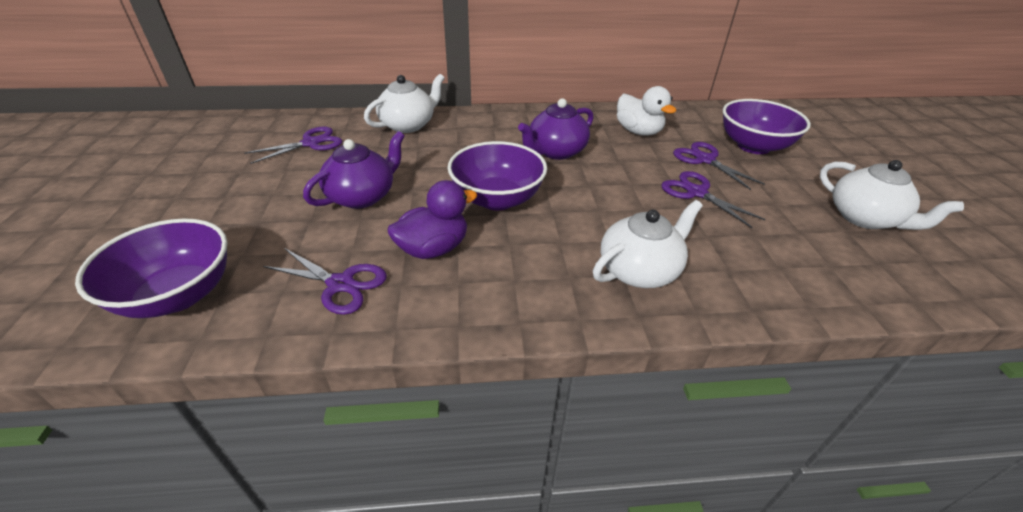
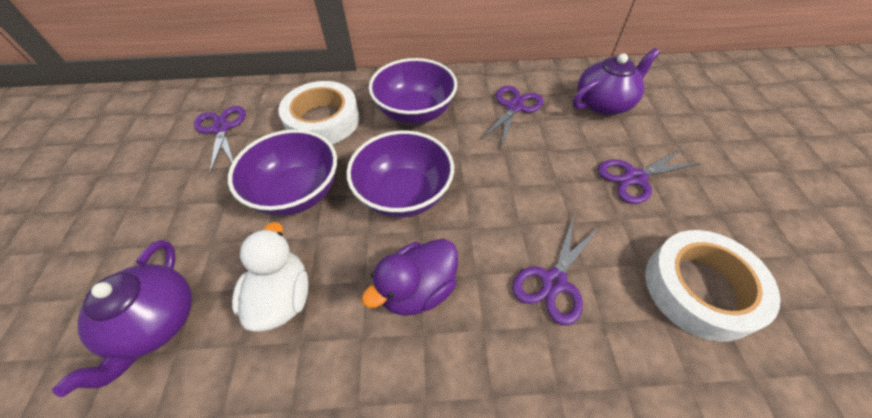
white tape: 0 -> 2
white teapot: 3 -> 0

